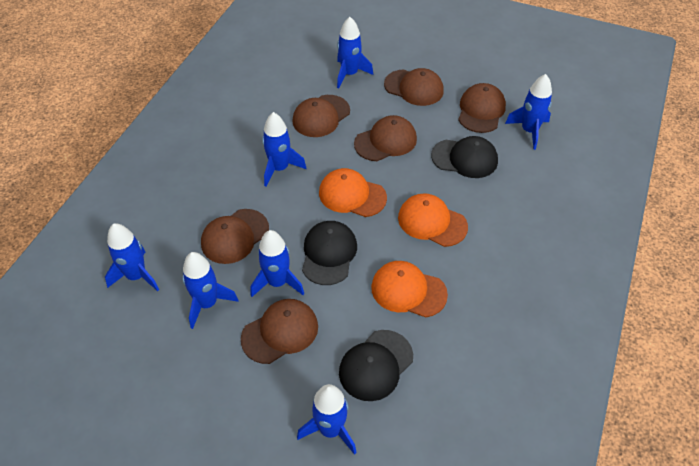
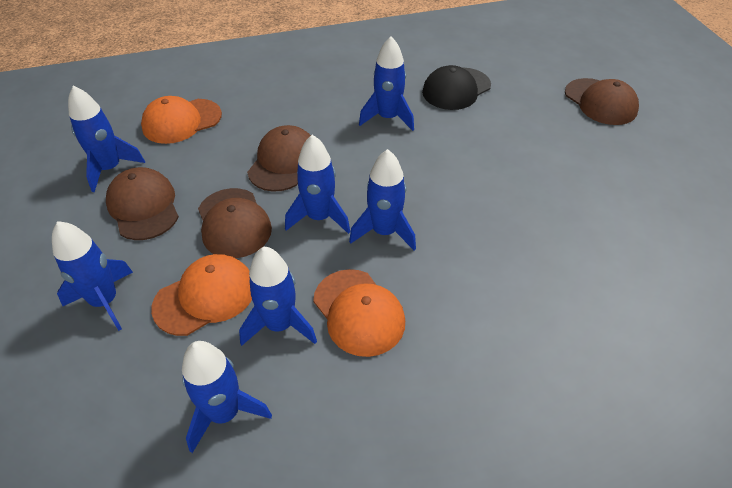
black cap: 3 -> 1
brown cap: 6 -> 4

